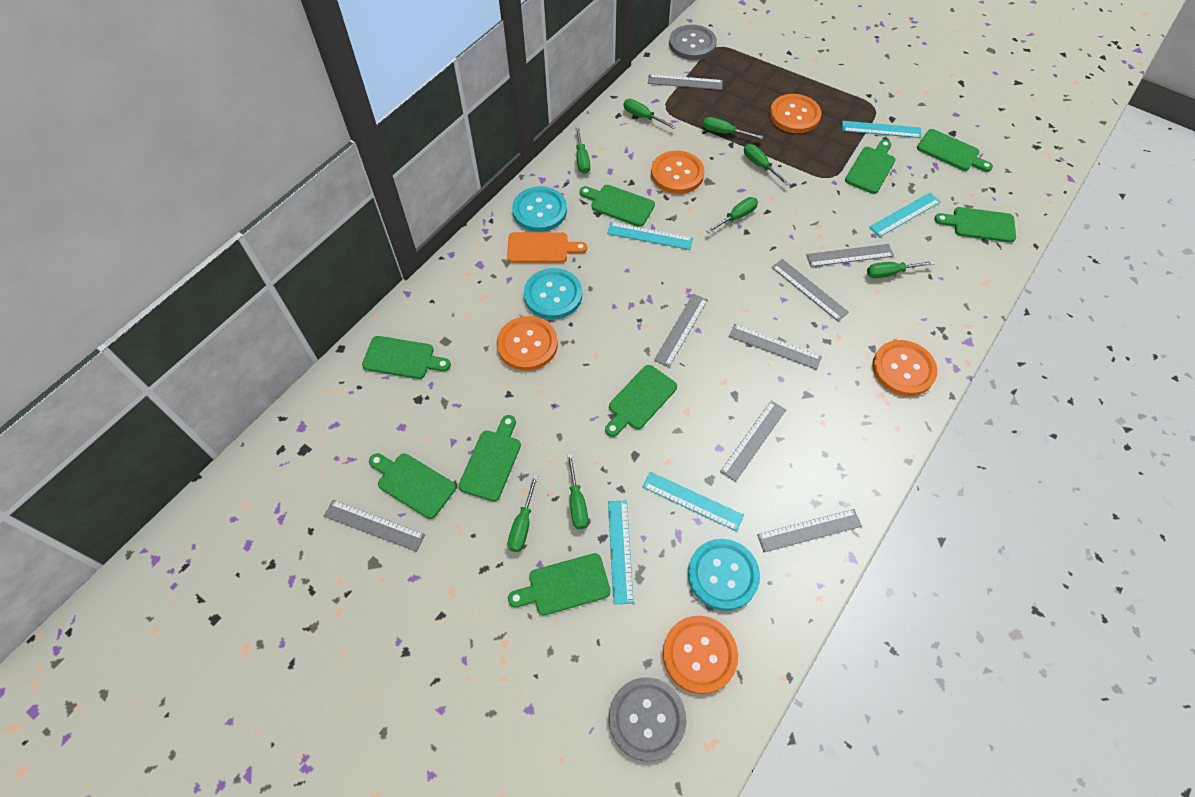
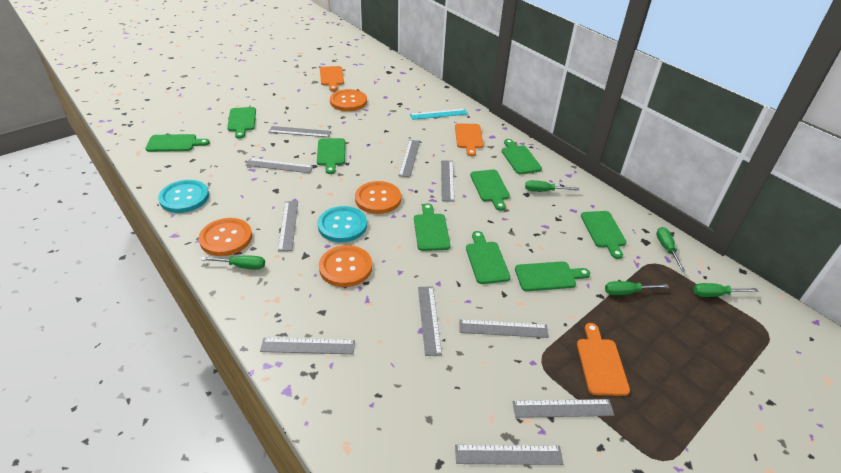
green screwdriver: 8 -> 5
grey button: 2 -> 0
grey ruler: 8 -> 10
orange button: 5 -> 4
orange cutting board: 1 -> 3
turquoise button: 3 -> 2
turquoise ruler: 5 -> 1

